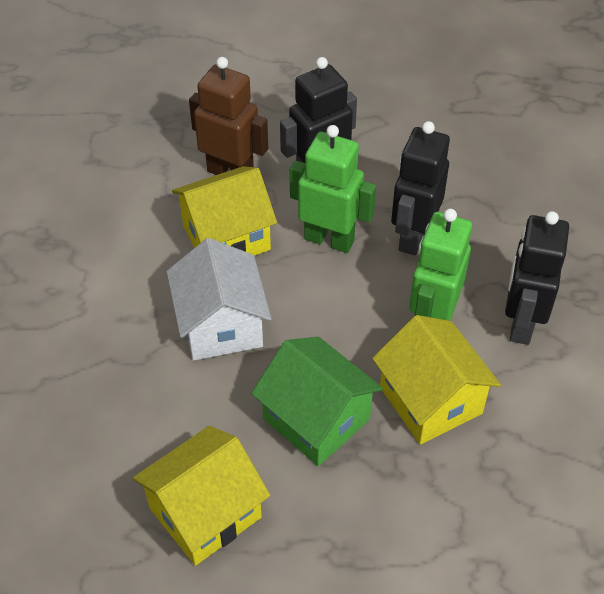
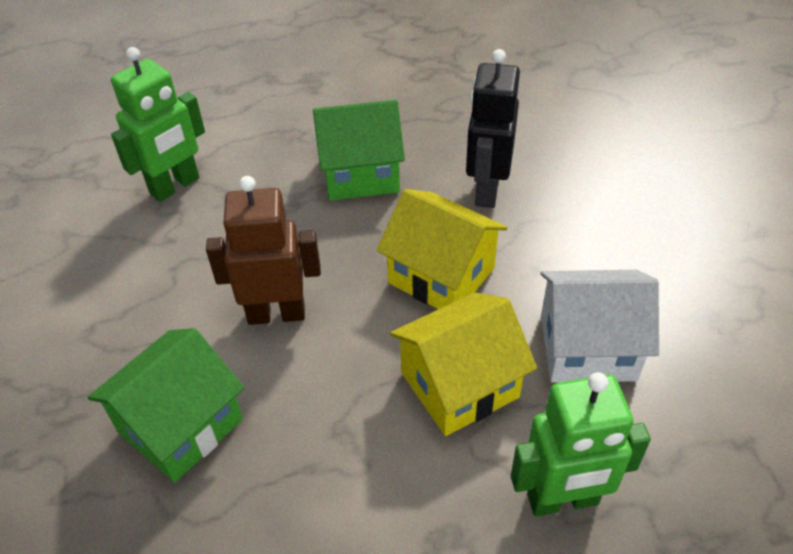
black robot: 3 -> 1
green house: 1 -> 2
yellow house: 3 -> 2

